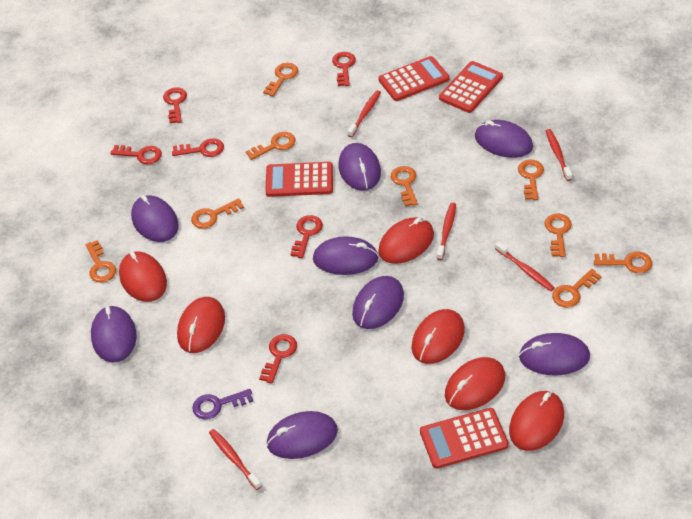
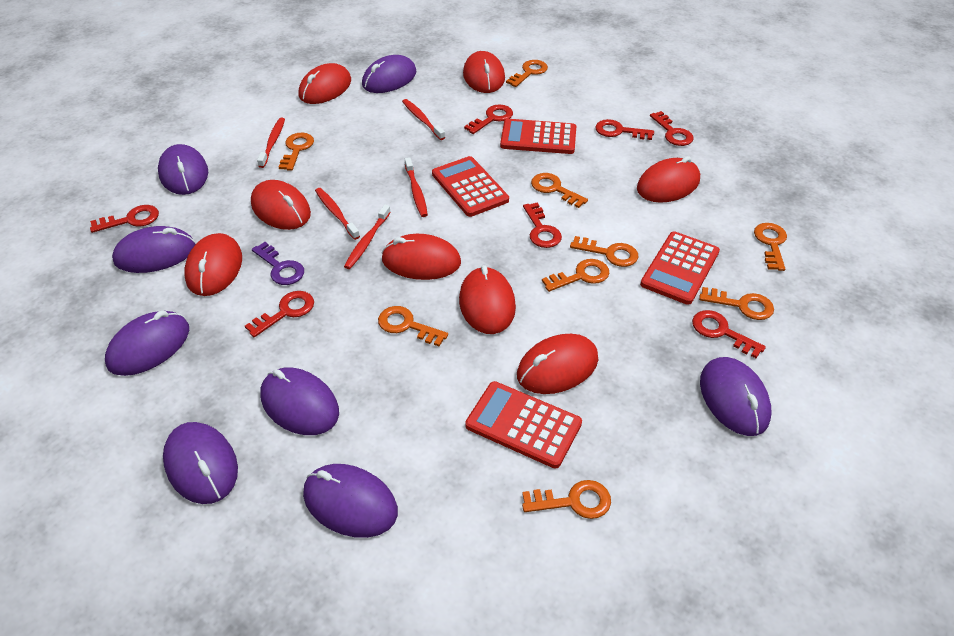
red key: 6 -> 7
red mouse: 6 -> 8

